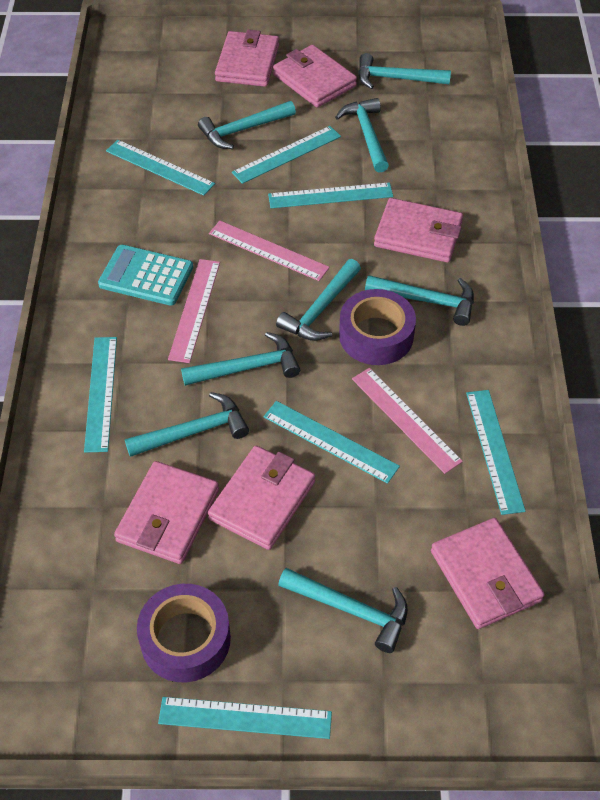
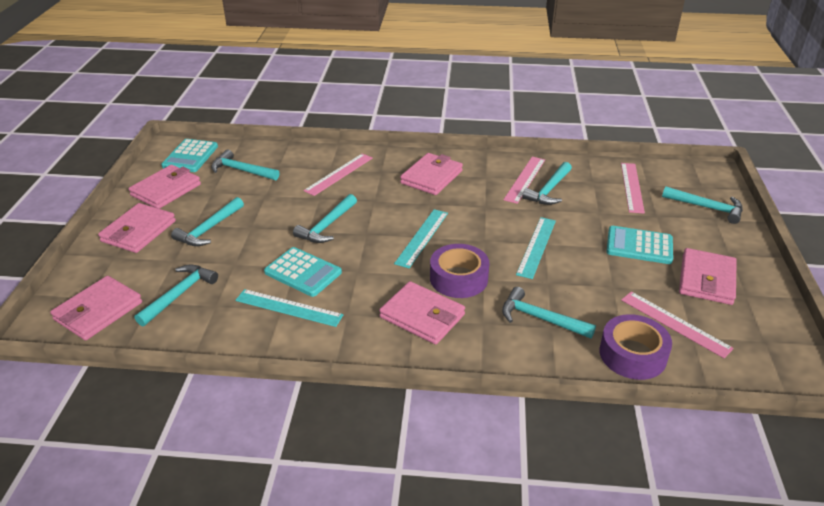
pink ruler: 3 -> 4
turquoise calculator: 1 -> 3
turquoise hammer: 8 -> 7
turquoise ruler: 7 -> 3

